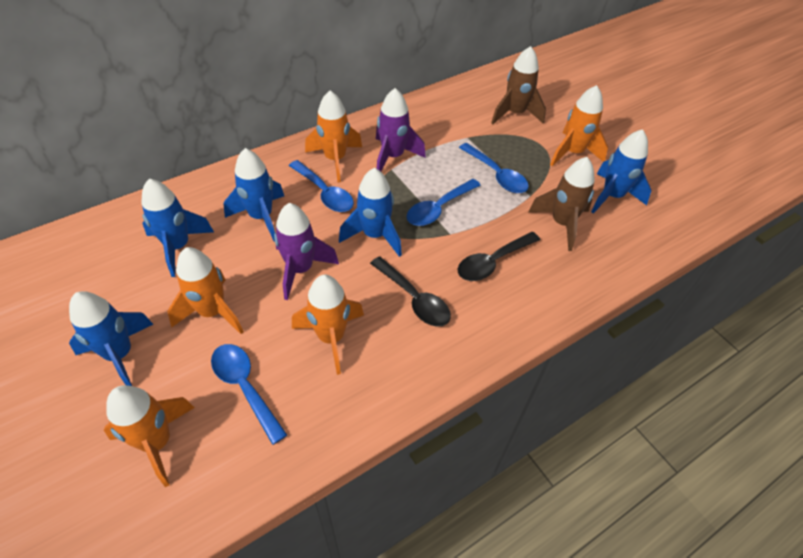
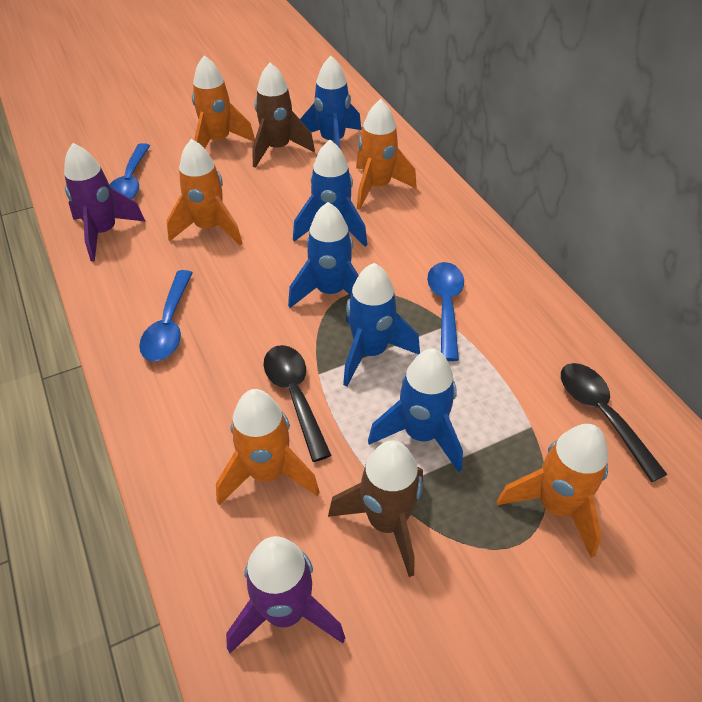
blue spoon: 4 -> 3

